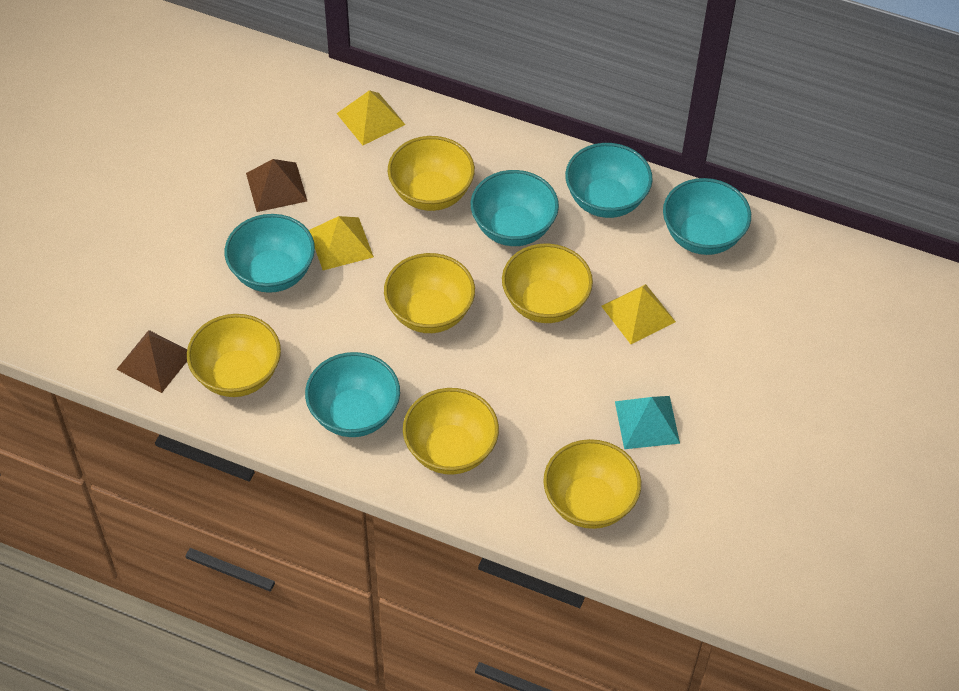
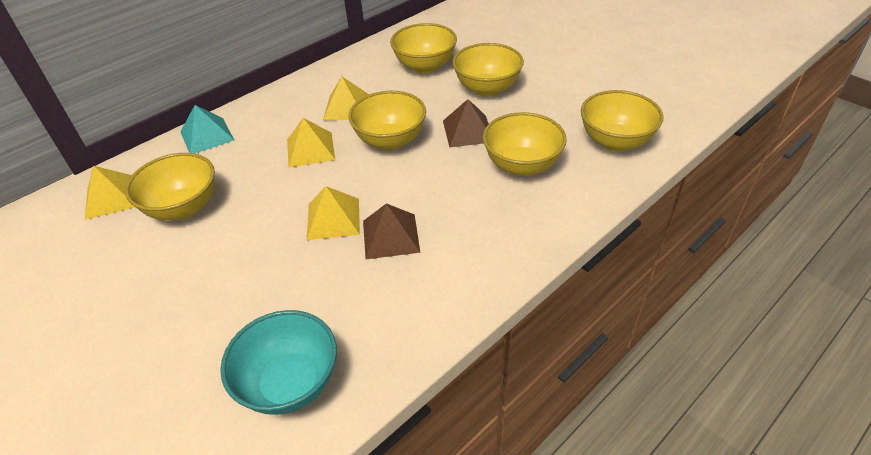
turquoise bowl: 5 -> 1
yellow pyramid: 3 -> 4

